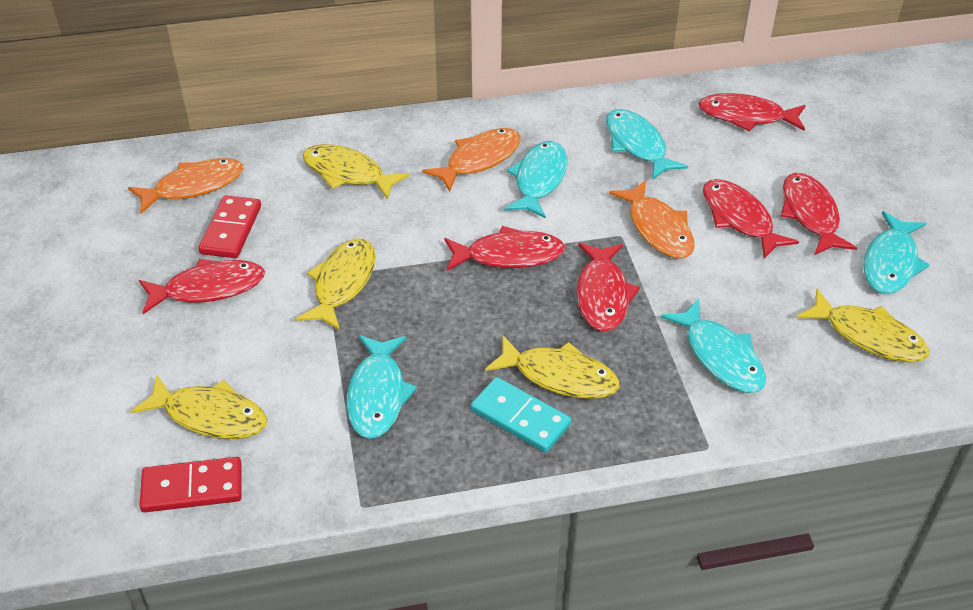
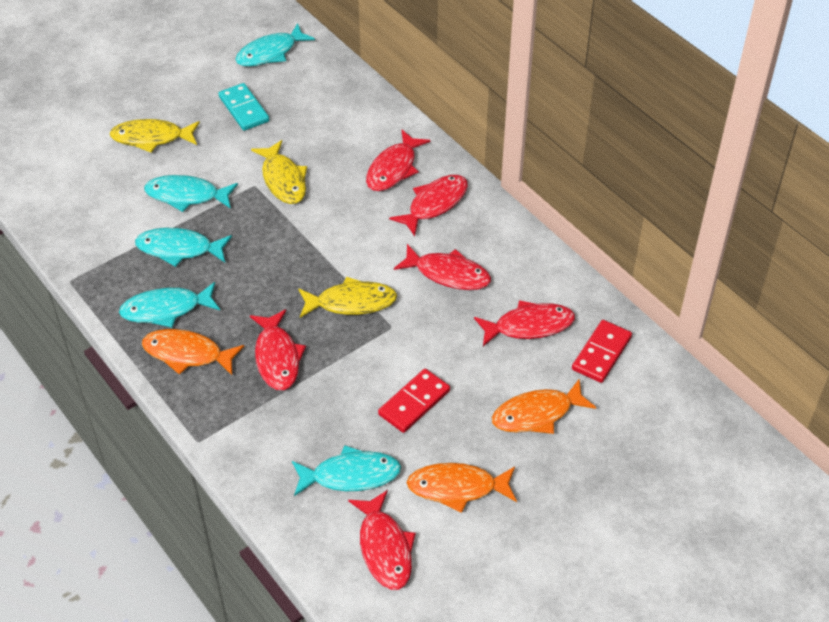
yellow fish: 5 -> 3

